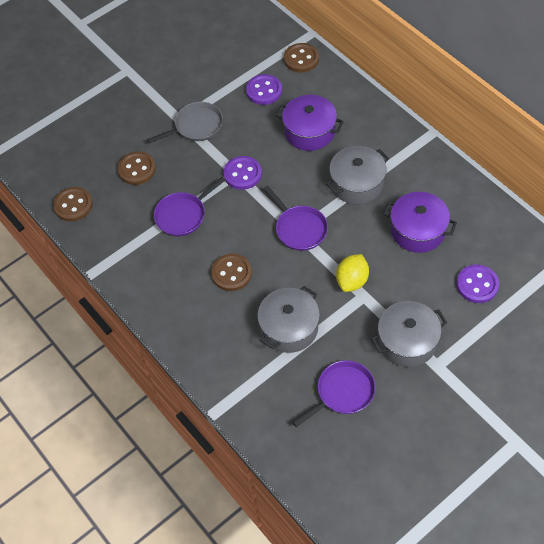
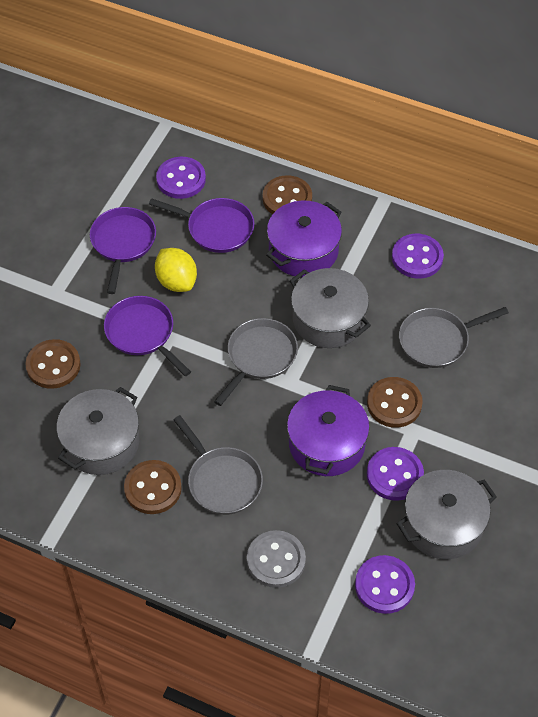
grey button: 0 -> 1
grey pan: 1 -> 3
purple button: 3 -> 4

